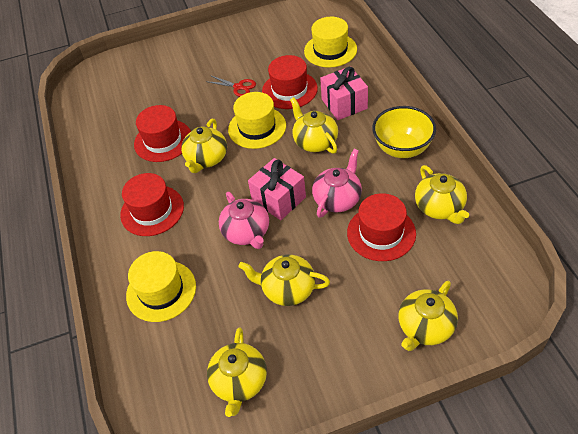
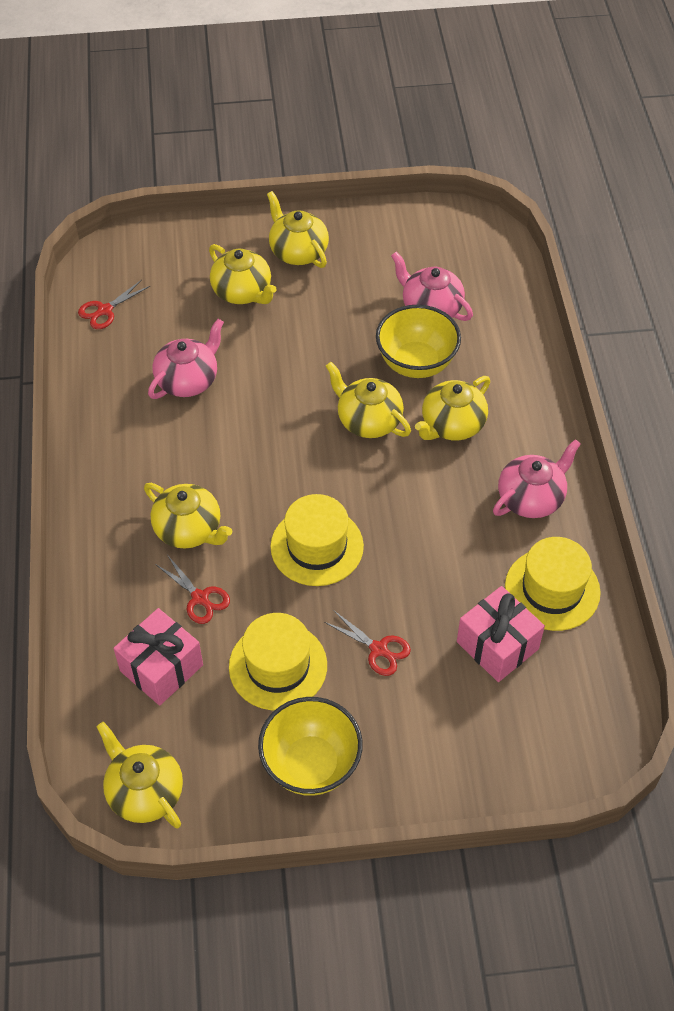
pink teapot: 2 -> 3
red hat: 4 -> 0
red scissors: 1 -> 3
yellow bowl: 1 -> 2

